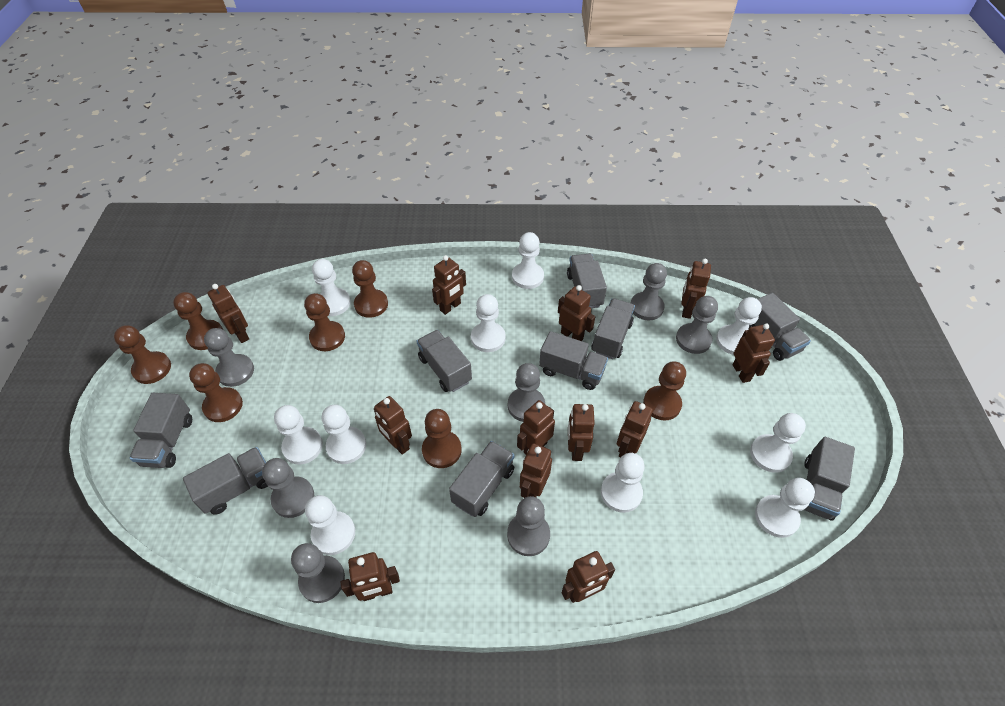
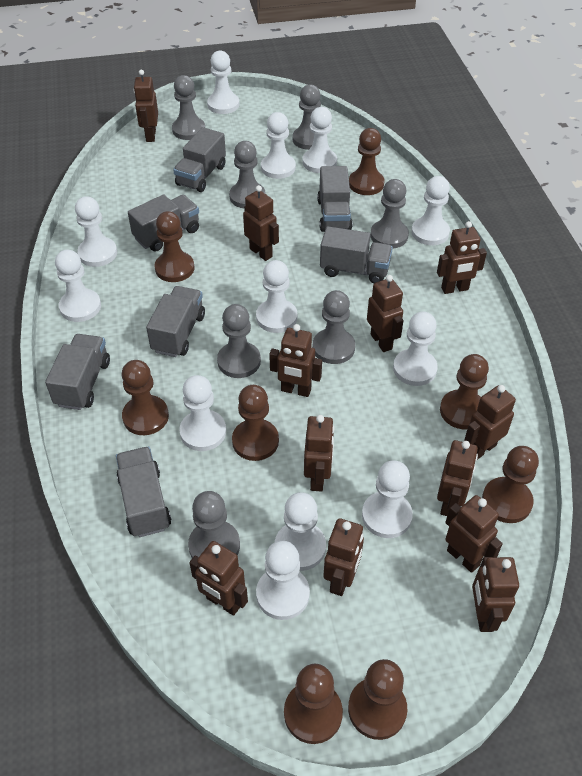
brown pawn: 7 -> 8
grey truck: 9 -> 7
white pawn: 10 -> 12

